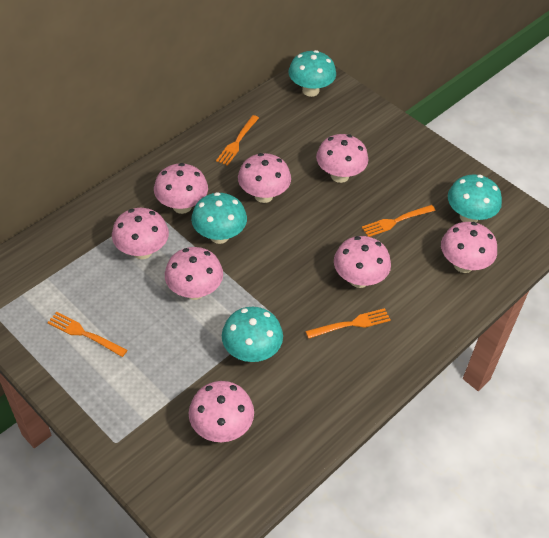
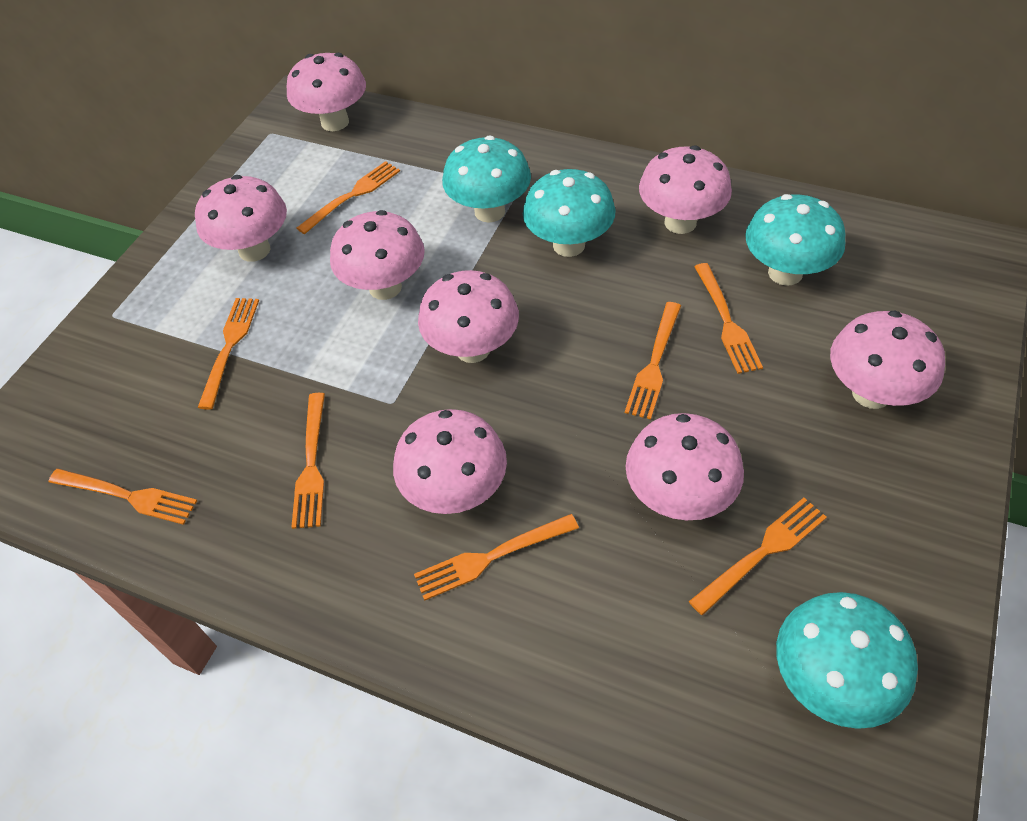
orange fork: 4 -> 8

